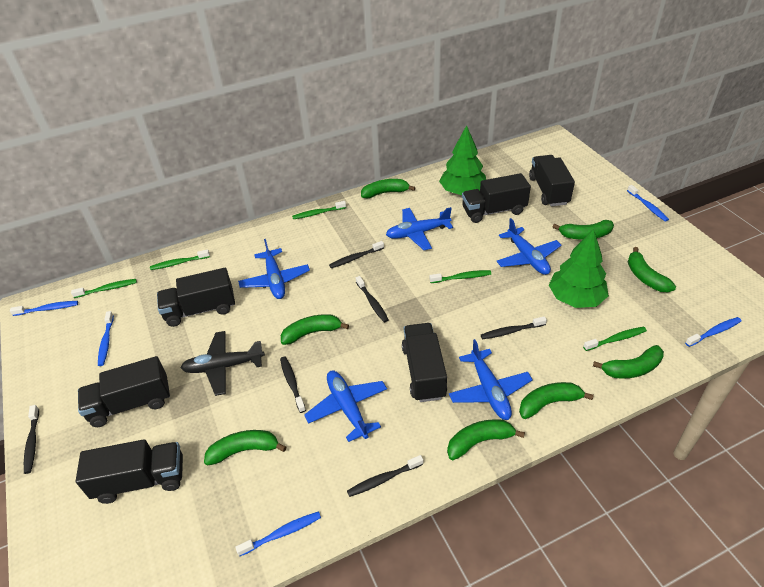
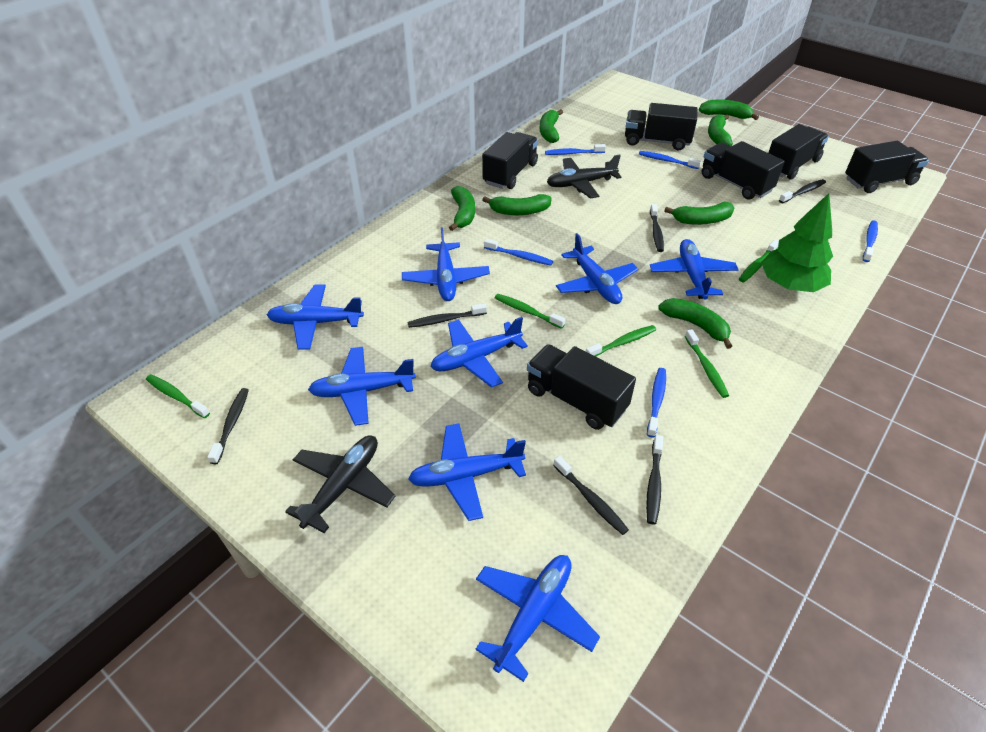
black plane: 1 -> 2
blue plane: 5 -> 8
green banana: 8 -> 7
green tree: 2 -> 1

